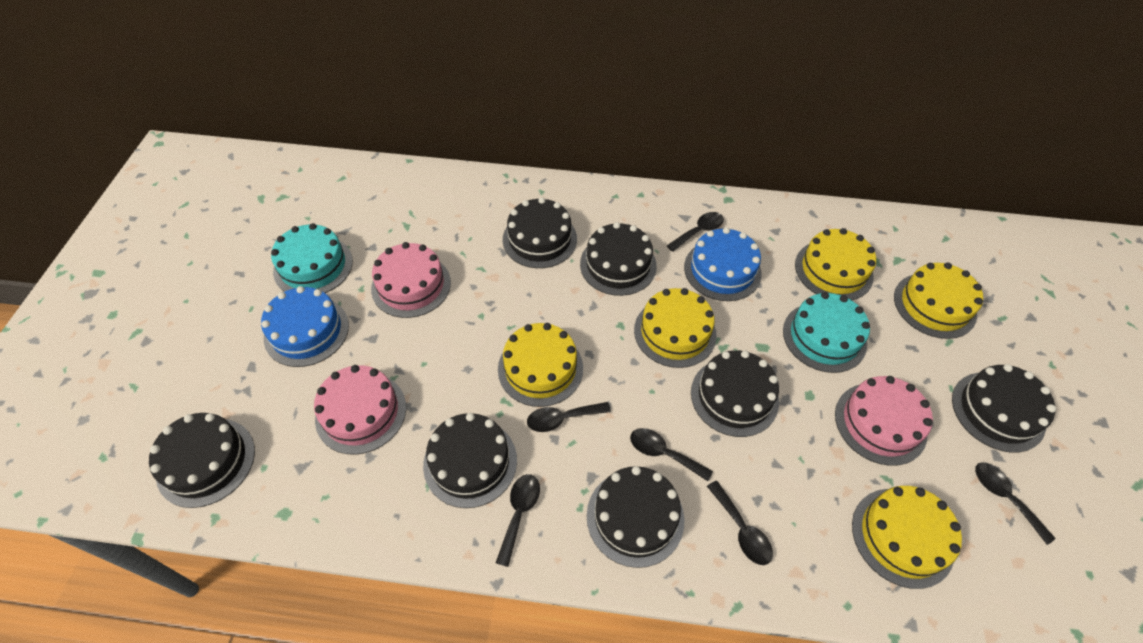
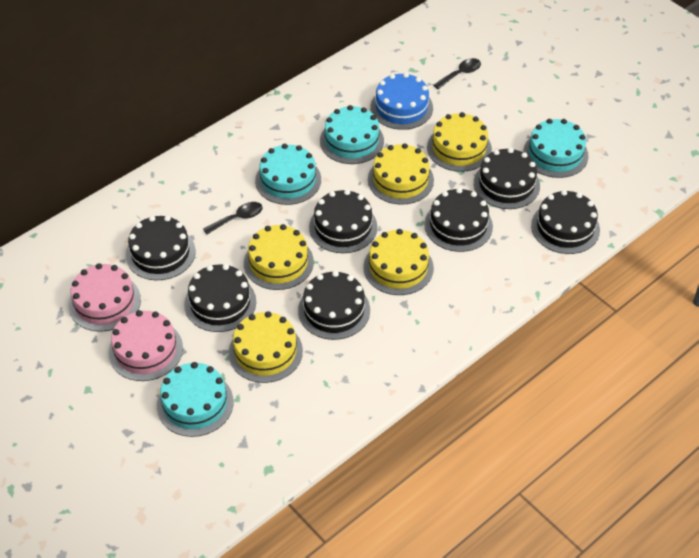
black spoon: 6 -> 2
blue cake: 2 -> 1
pink cake: 3 -> 2
turquoise cake: 2 -> 4

